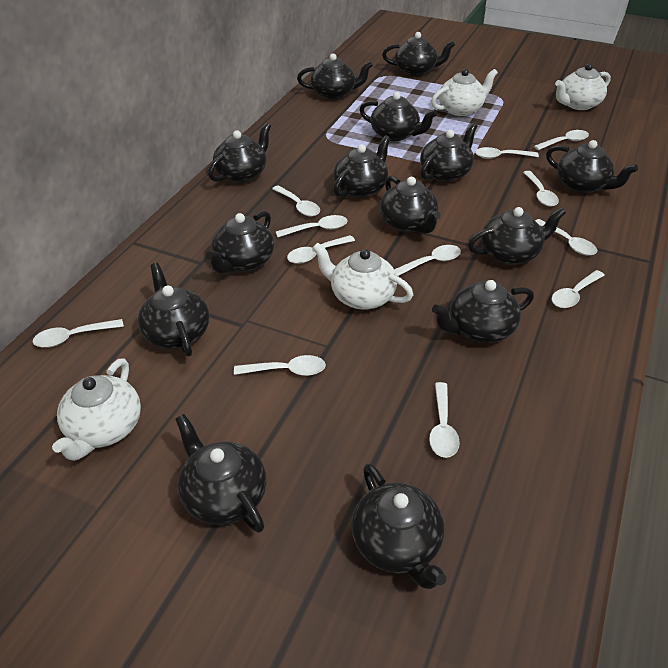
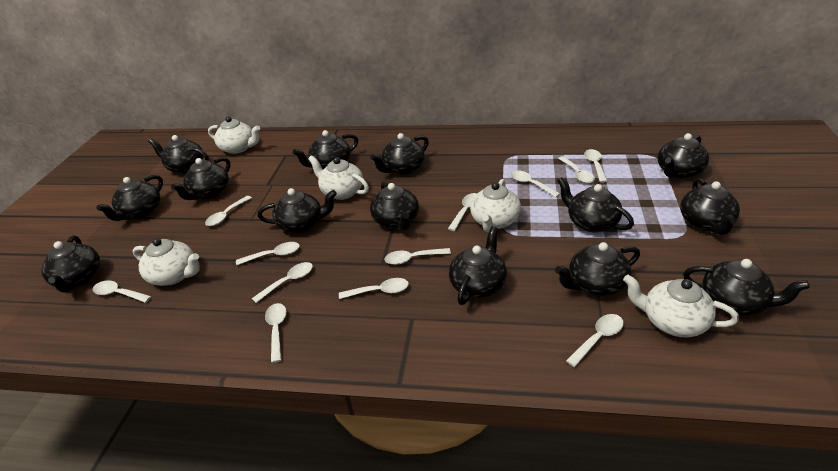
white teapot: 4 -> 5

